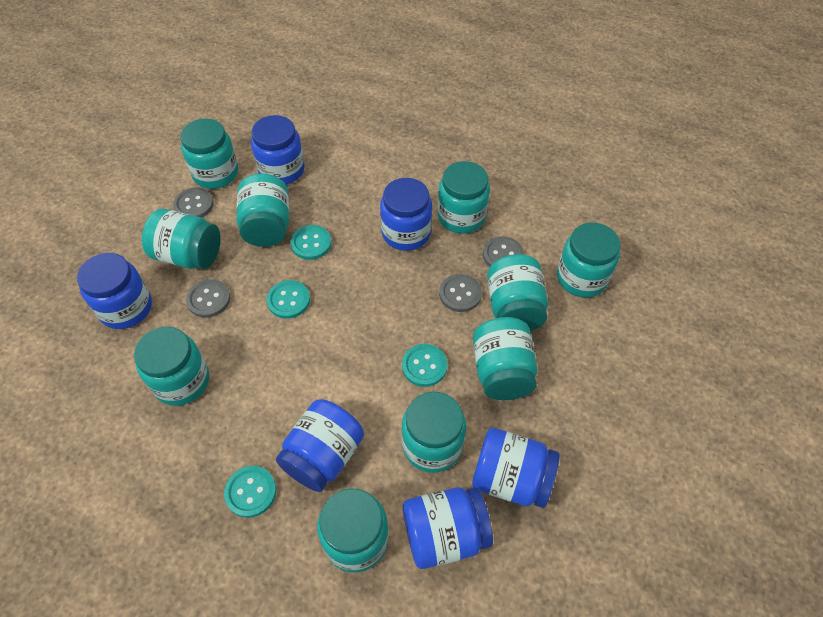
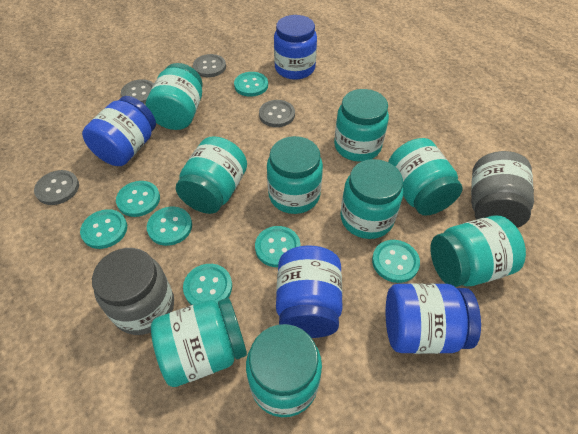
blue jar: 6 -> 4
grey jar: 0 -> 2
turquoise button: 4 -> 7
turquoise jar: 10 -> 9

